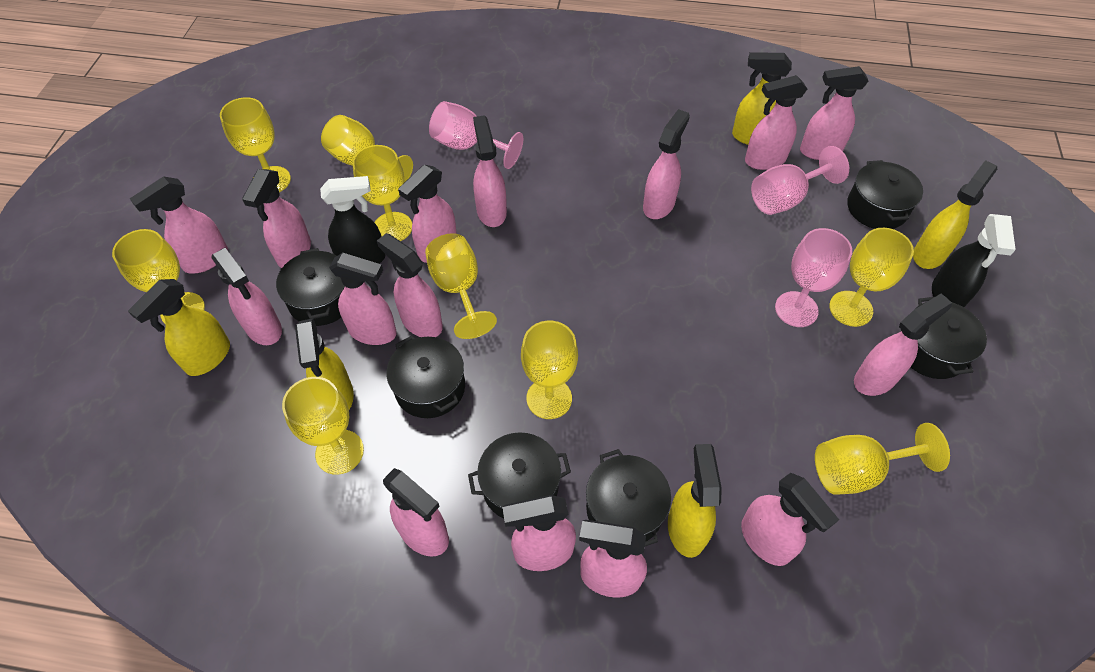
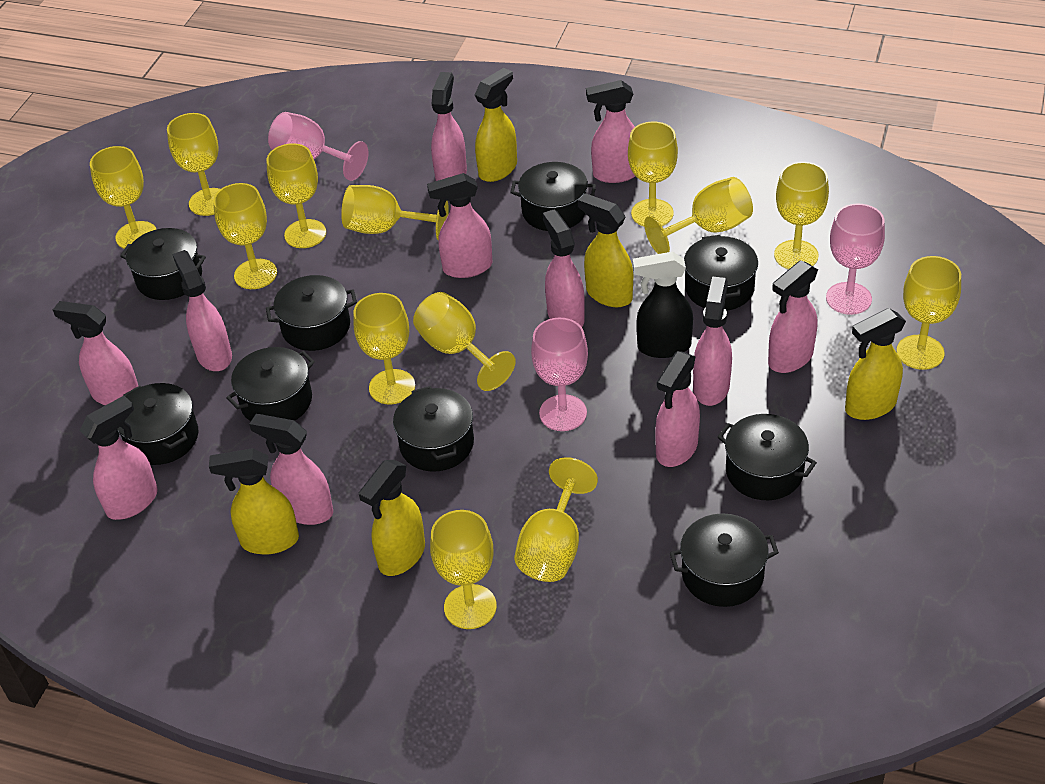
black pot: 6 -> 9
black spray bottle: 2 -> 1
pink spray bottle: 15 -> 11
yellow goblet: 9 -> 13

